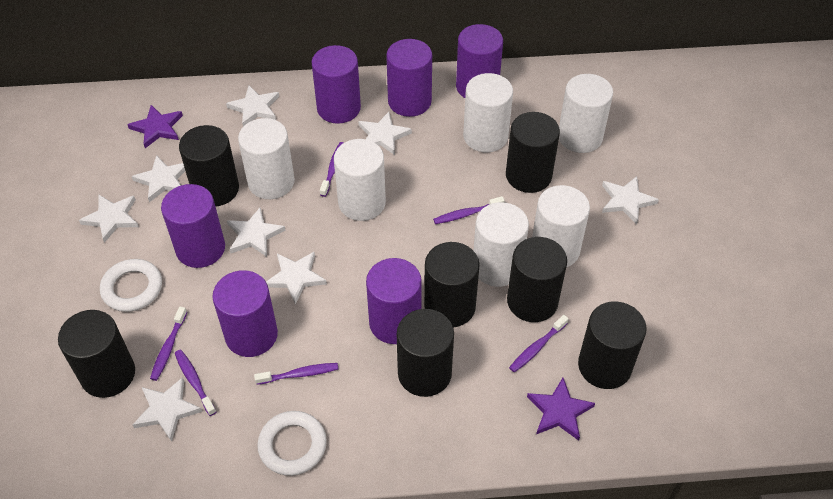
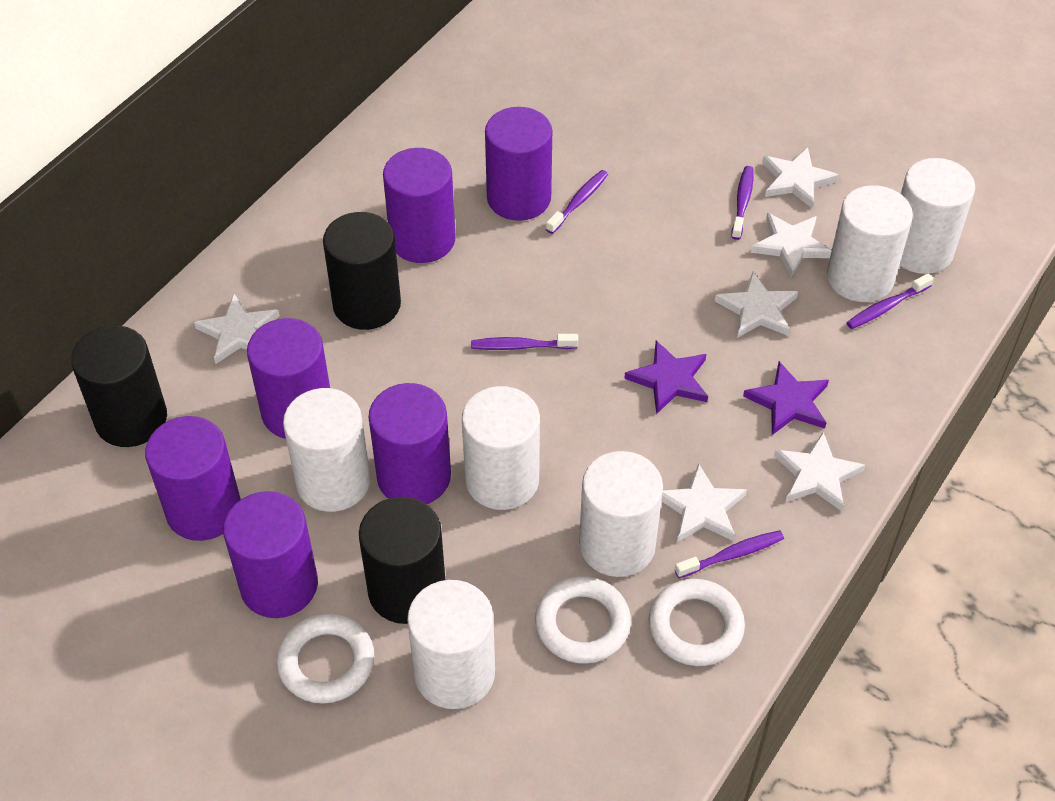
black cylinder: 7 -> 3
purple toothbrush: 6 -> 5
white ring: 2 -> 3
white star: 8 -> 6

